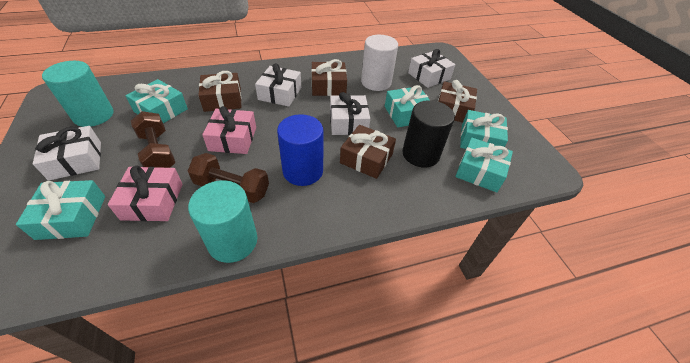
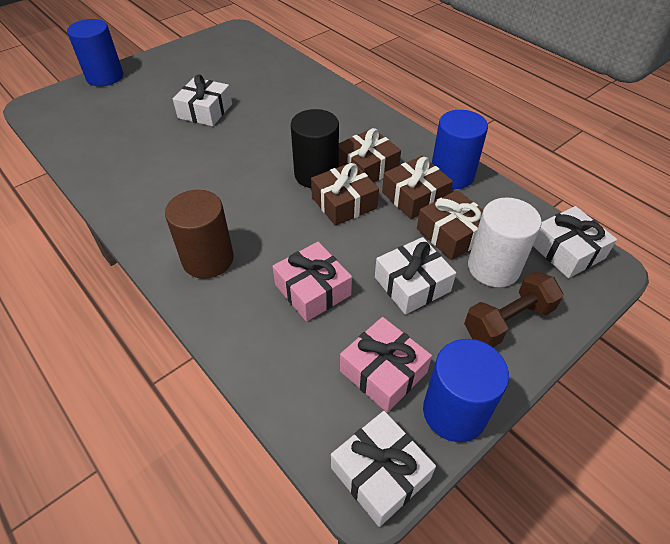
blue cylinder: 1 -> 3
brown cylinder: 0 -> 1
brown dumbbell: 2 -> 1
turquoise cylinder: 2 -> 0
turquoise gift: 5 -> 0

